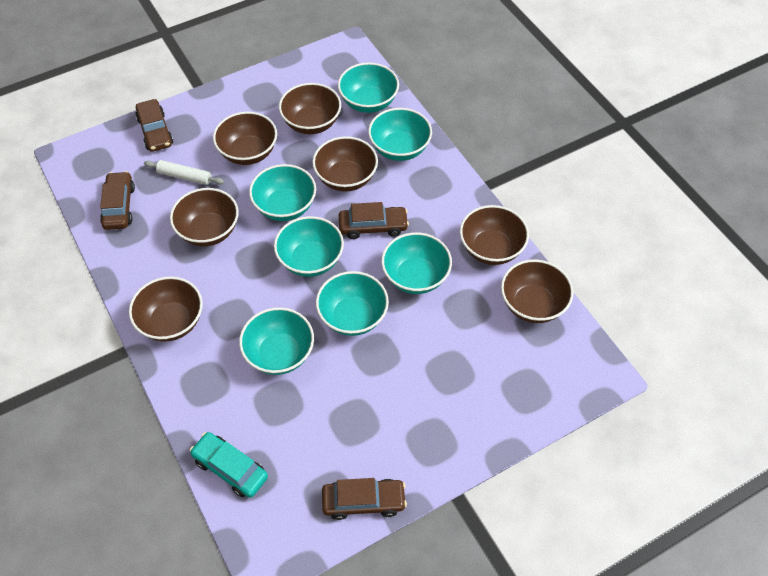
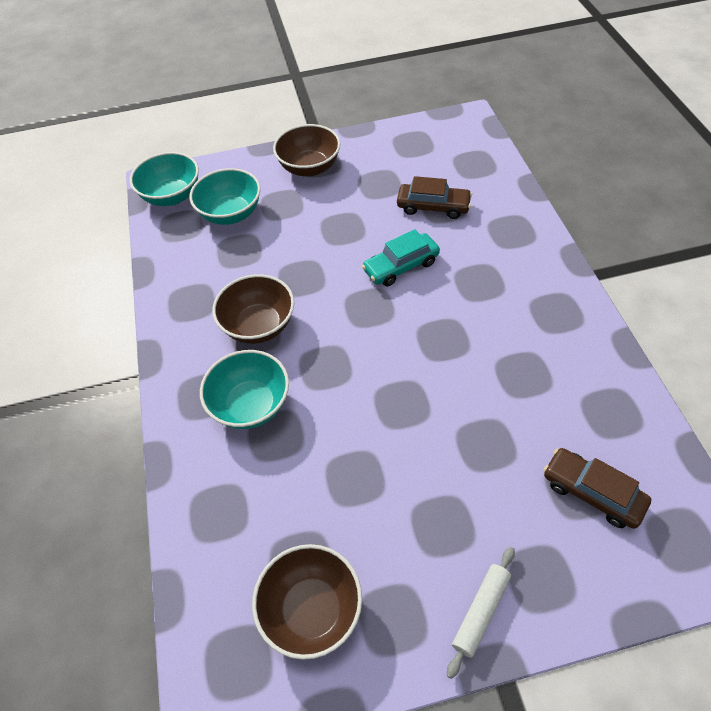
brown bowl: 7 -> 3
brown car: 4 -> 2
turquoise bowl: 7 -> 3

